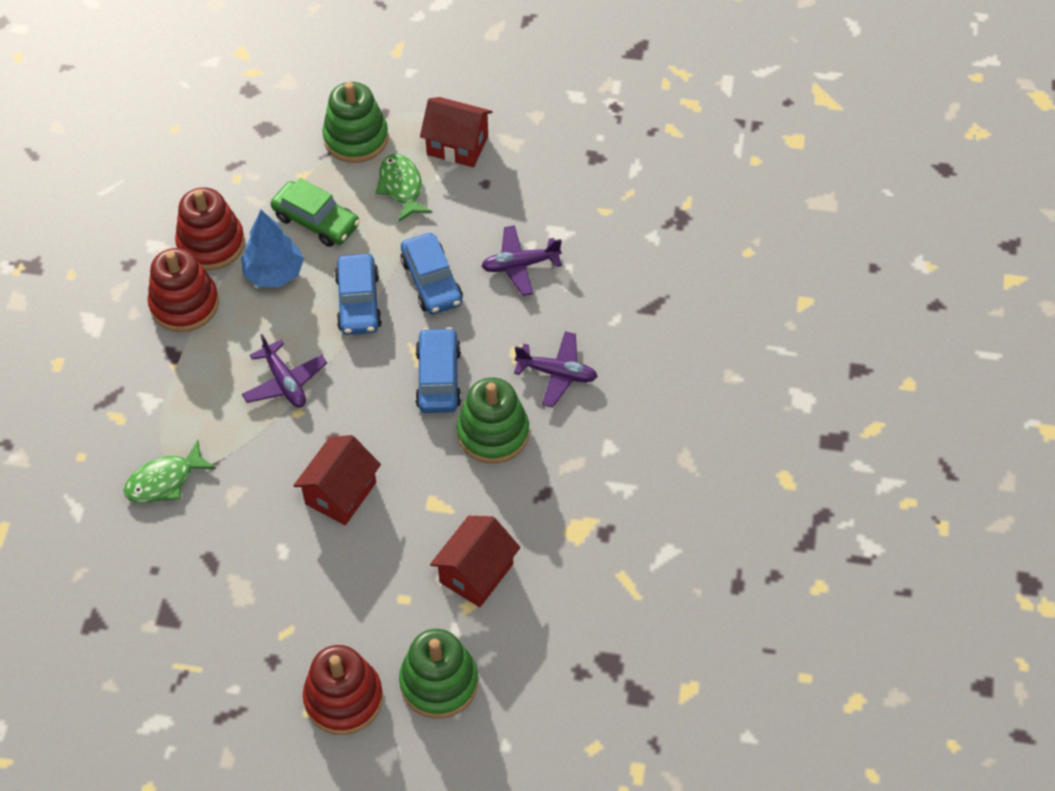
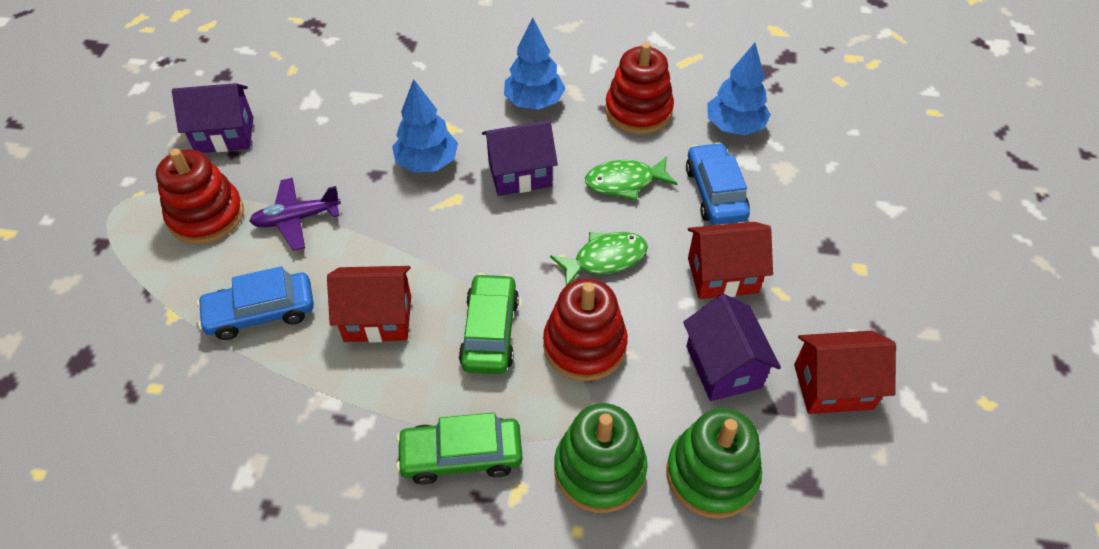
blue car: 3 -> 2
blue tree: 1 -> 3
green car: 1 -> 2
green stacking toy: 3 -> 2
purple house: 0 -> 3
purple plane: 3 -> 1

